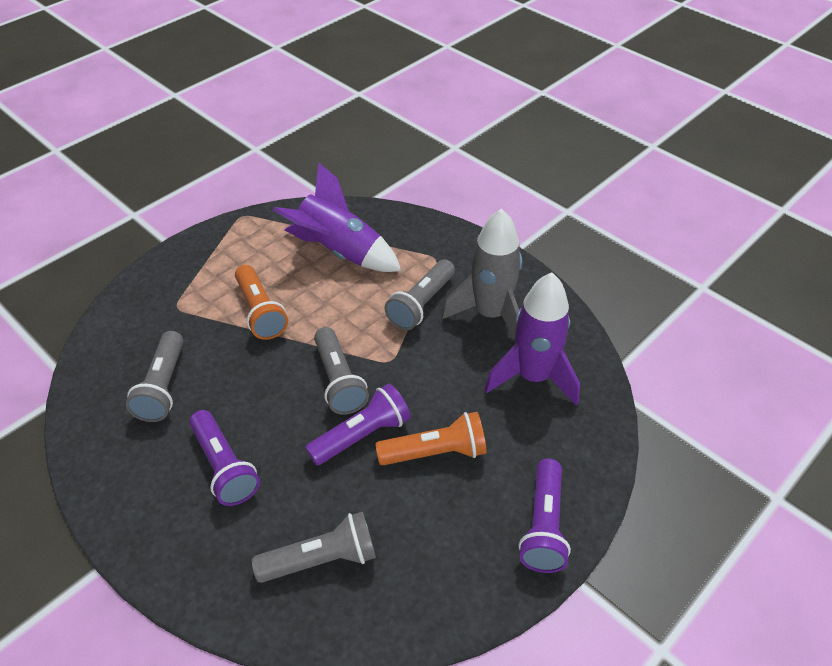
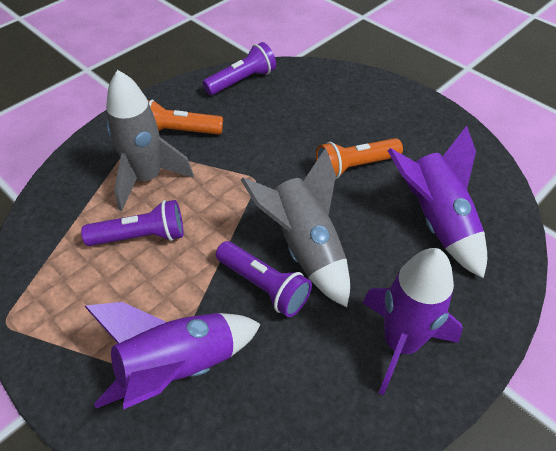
grey flashlight: 4 -> 0
grey rocket: 1 -> 2
purple rocket: 2 -> 3

